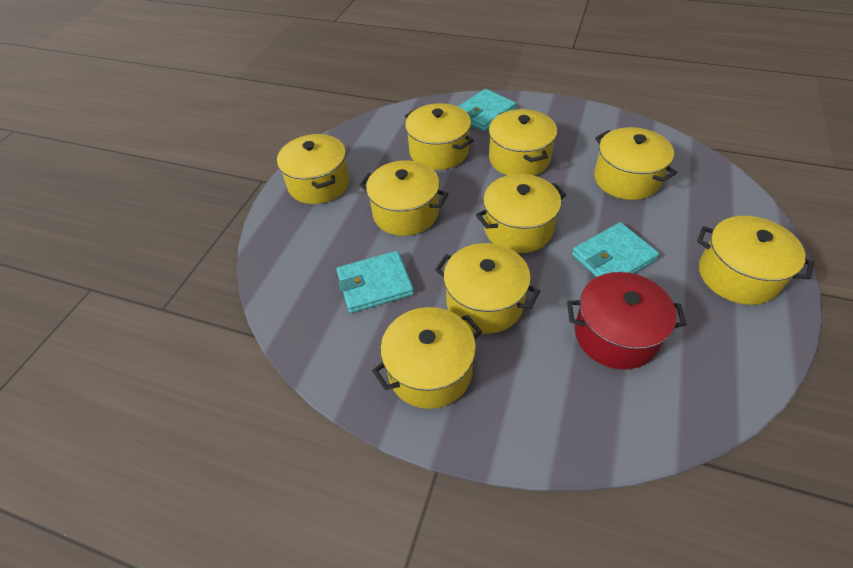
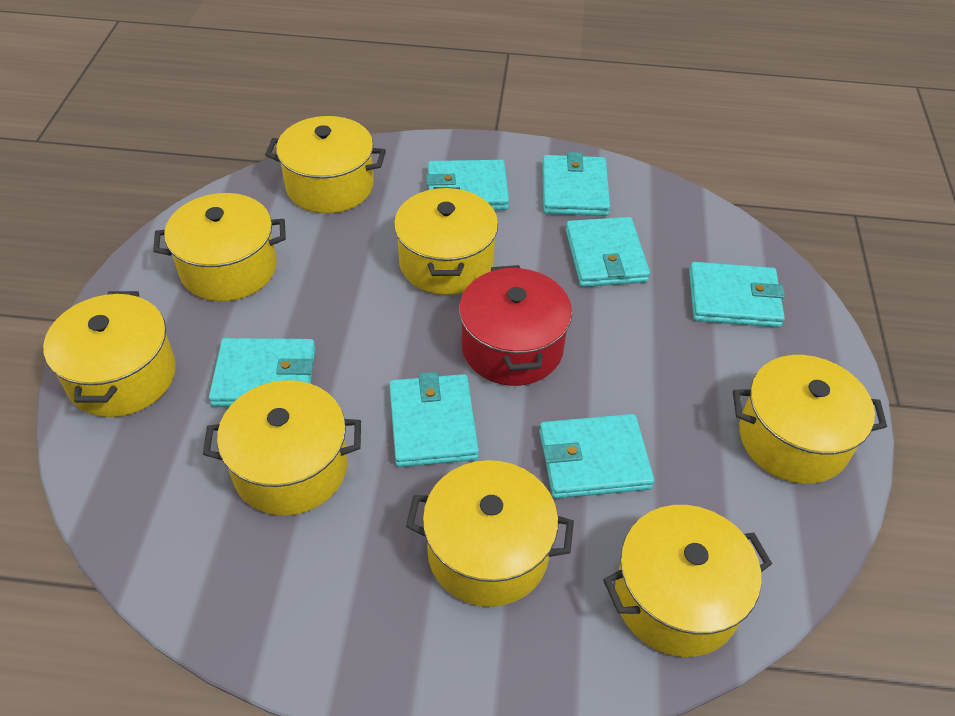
turquoise wallet: 3 -> 7
yellow pot: 9 -> 8

